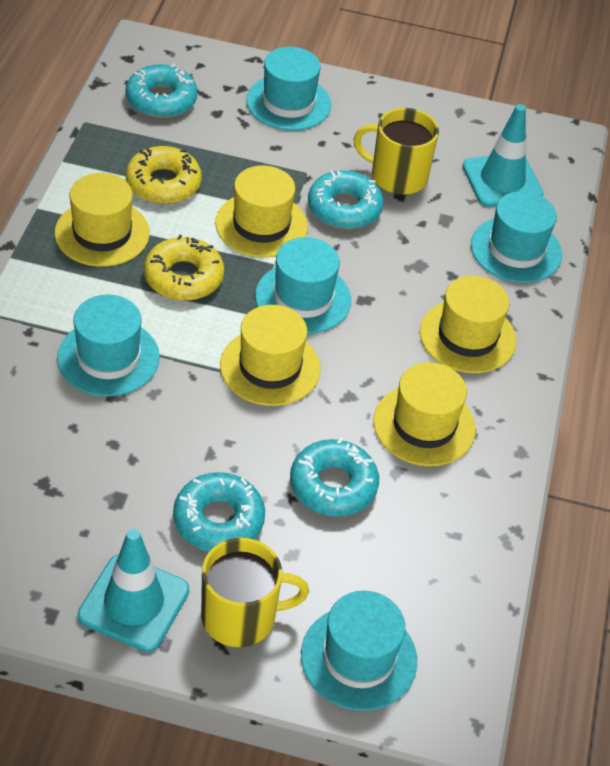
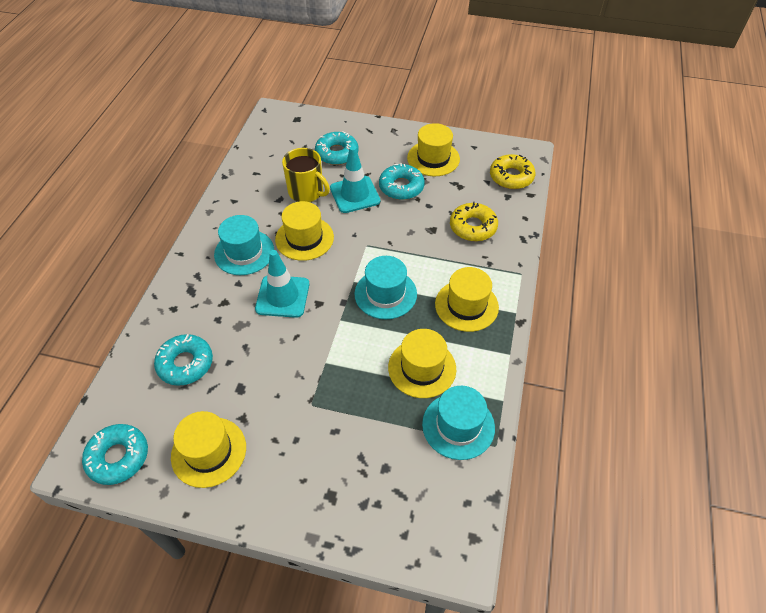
turquoise hat: 5 -> 3
yellow mug: 2 -> 1

